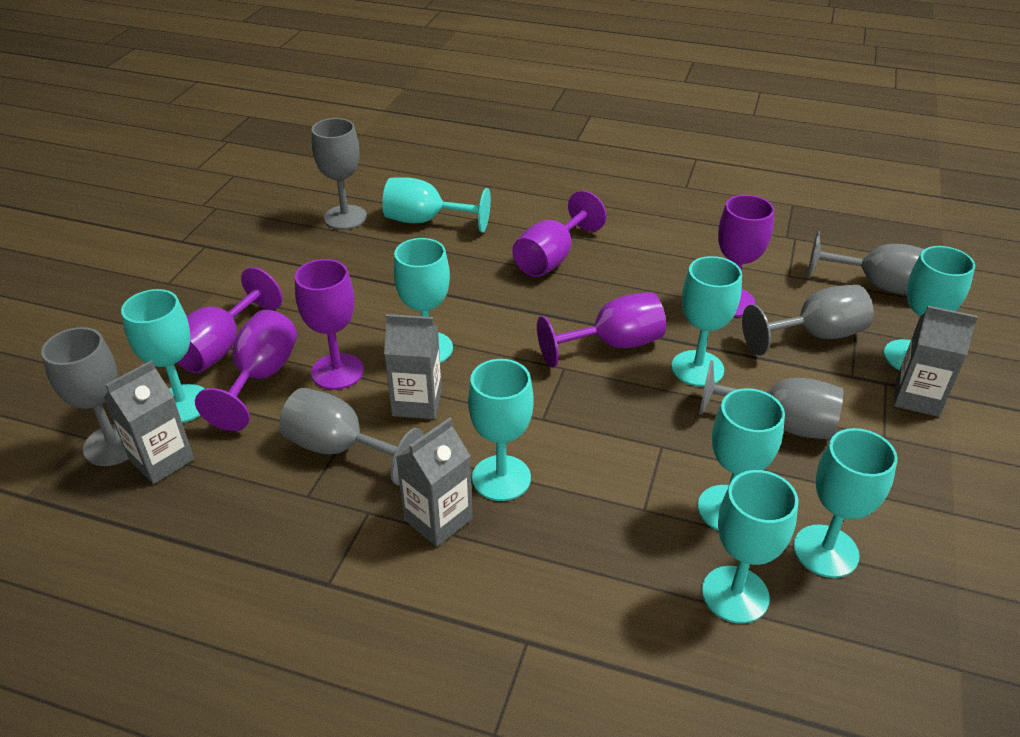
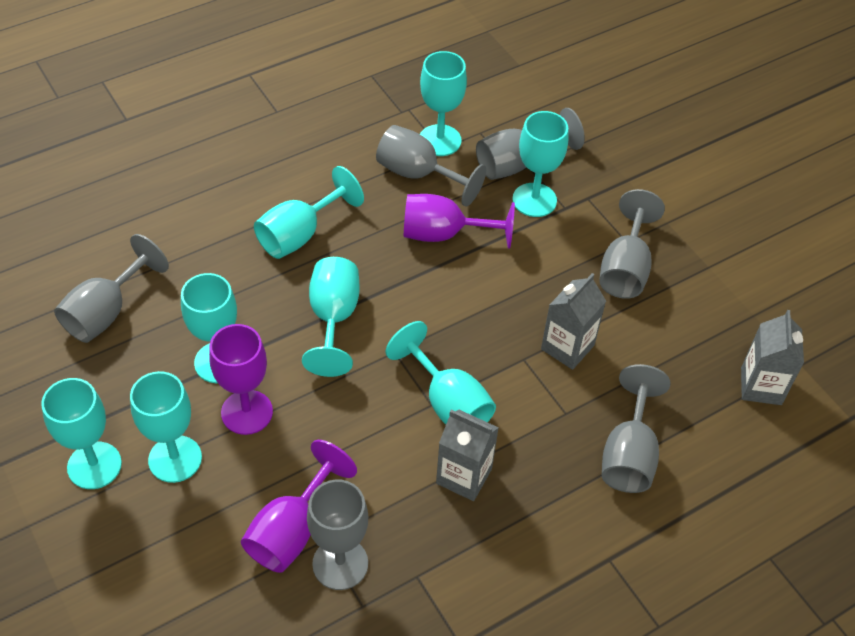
grey carton: 4 -> 3
purple goblet: 6 -> 3
turquoise goblet: 9 -> 8

